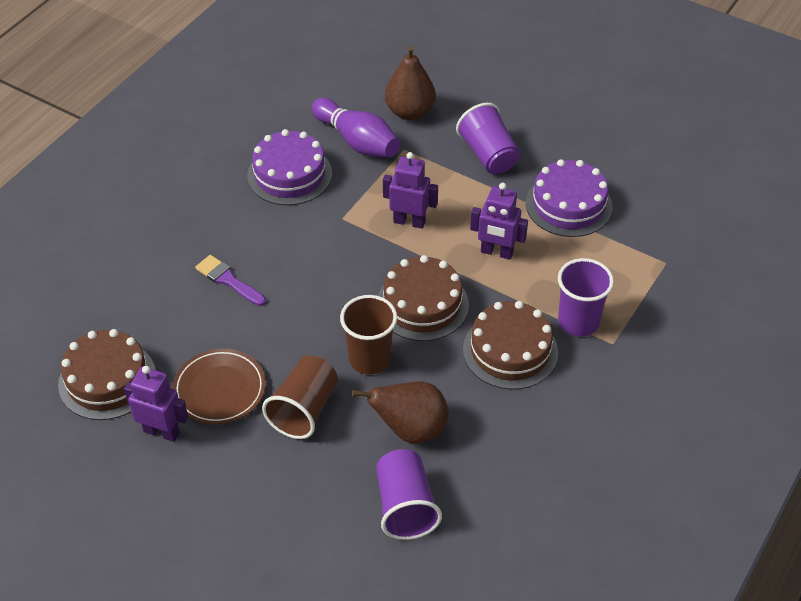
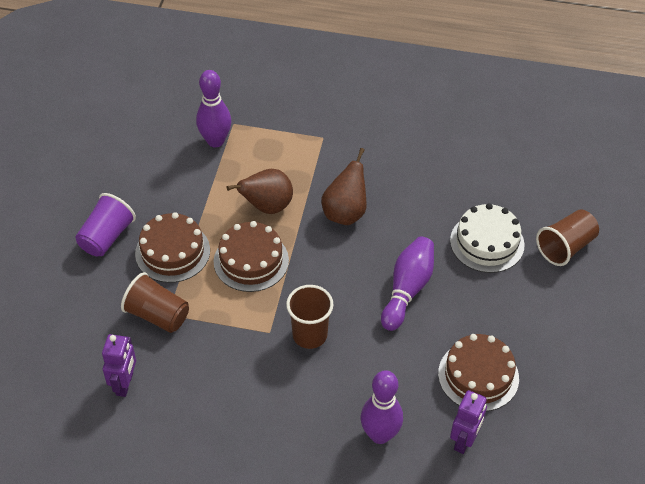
brown cup: 2 -> 3
brown plate: 1 -> 0
purple bowling pin: 1 -> 3
purple brush: 1 -> 0
purple cake: 2 -> 0
purple cup: 3 -> 1
purple robot: 3 -> 2
white cake: 0 -> 1

